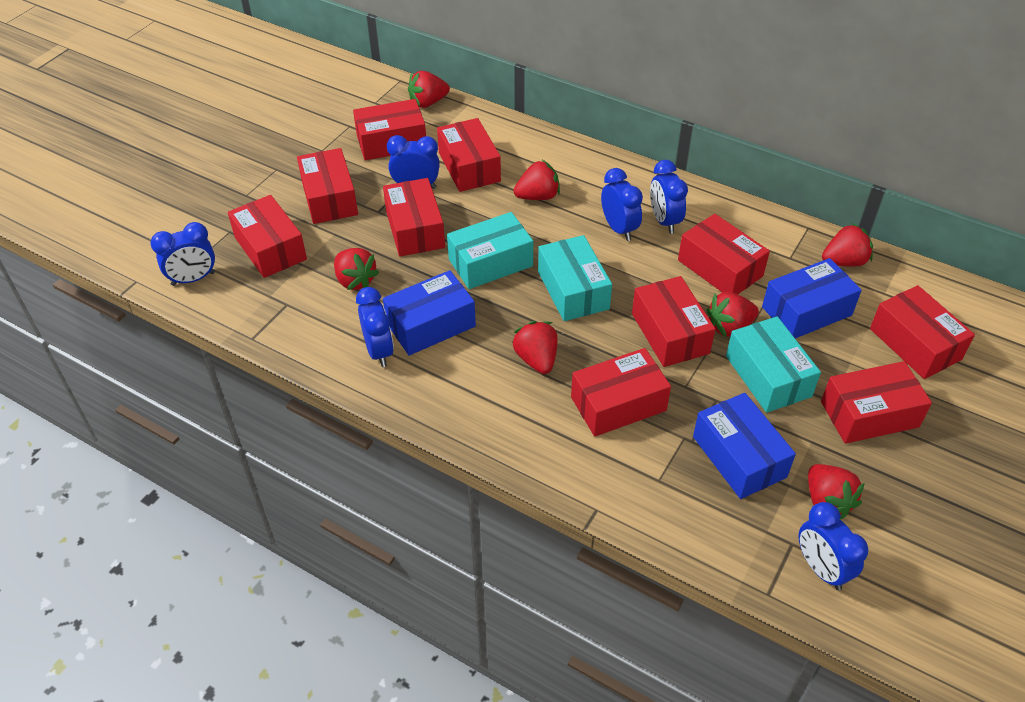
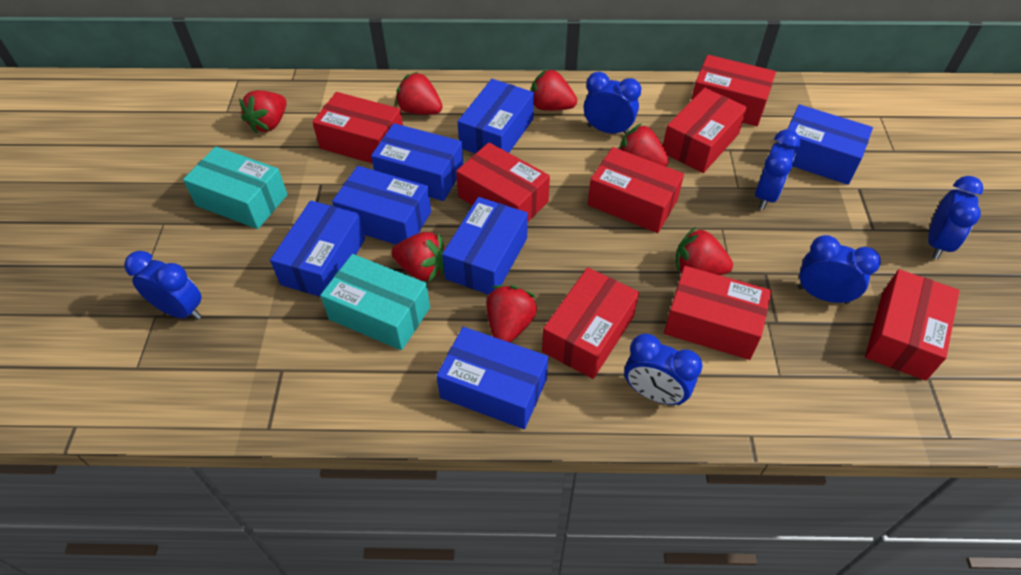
blue box: 3 -> 7
red box: 10 -> 8
turquoise box: 3 -> 2

